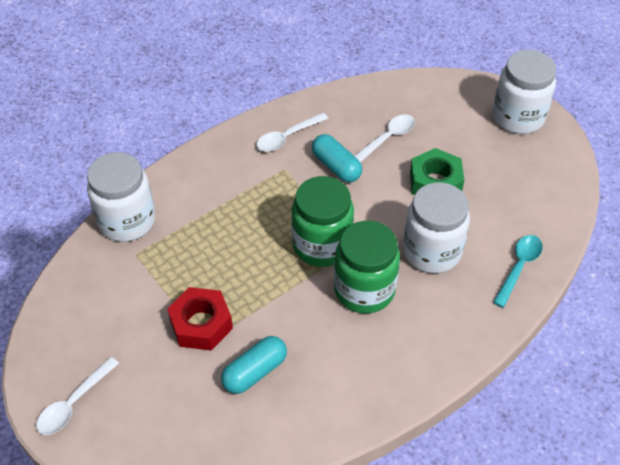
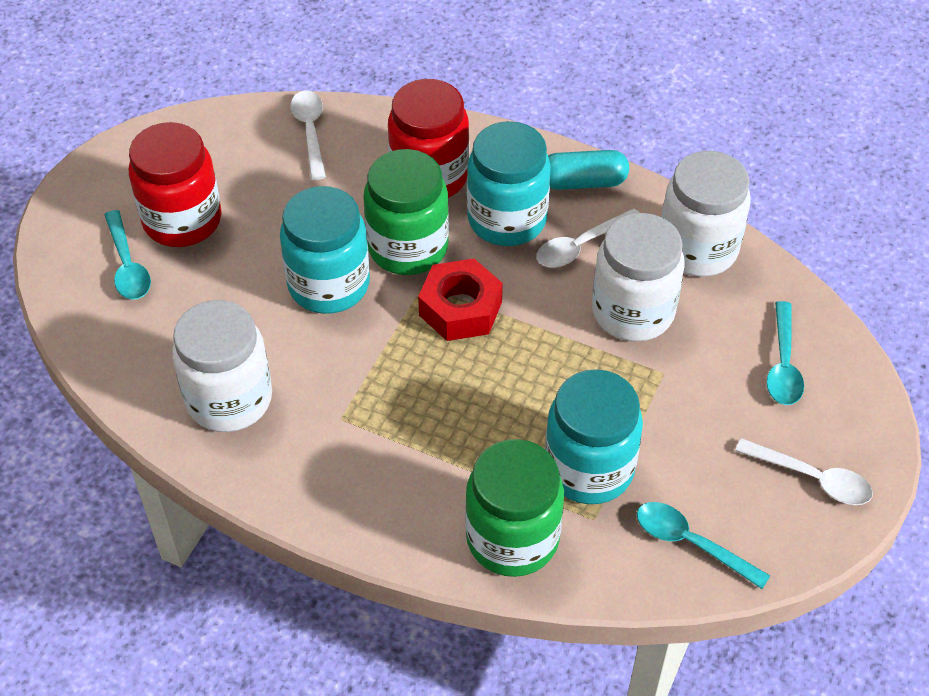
green nut: 1 -> 0
red jar: 0 -> 2
turquoise capsule: 2 -> 1
turquoise jar: 0 -> 3
turquoise spoon: 1 -> 3

